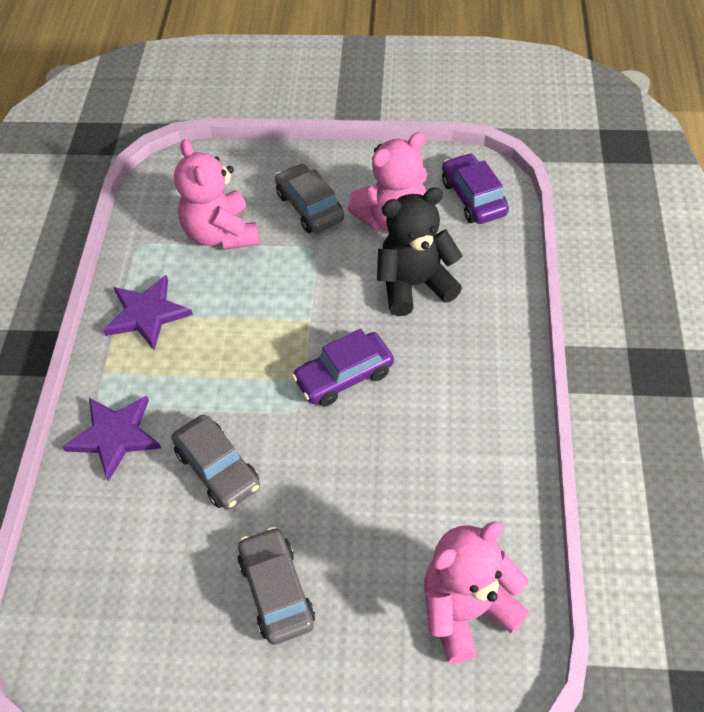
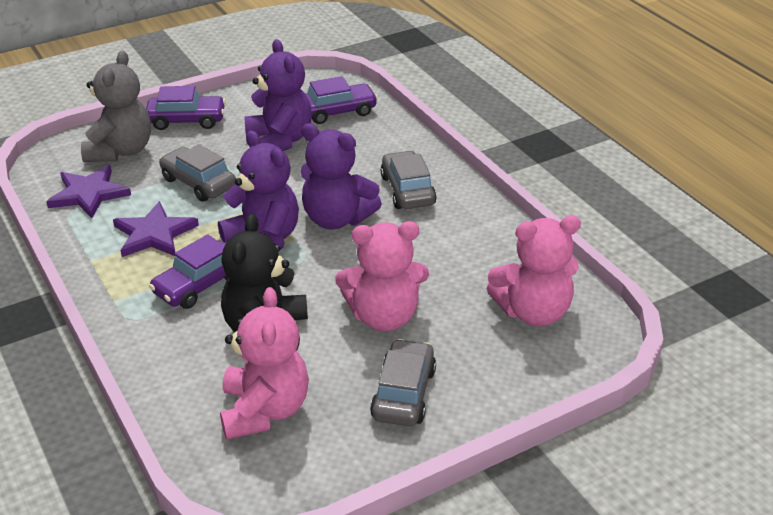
grey teddy bear: 0 -> 1
purple car: 2 -> 3
purple teddy bear: 0 -> 3

